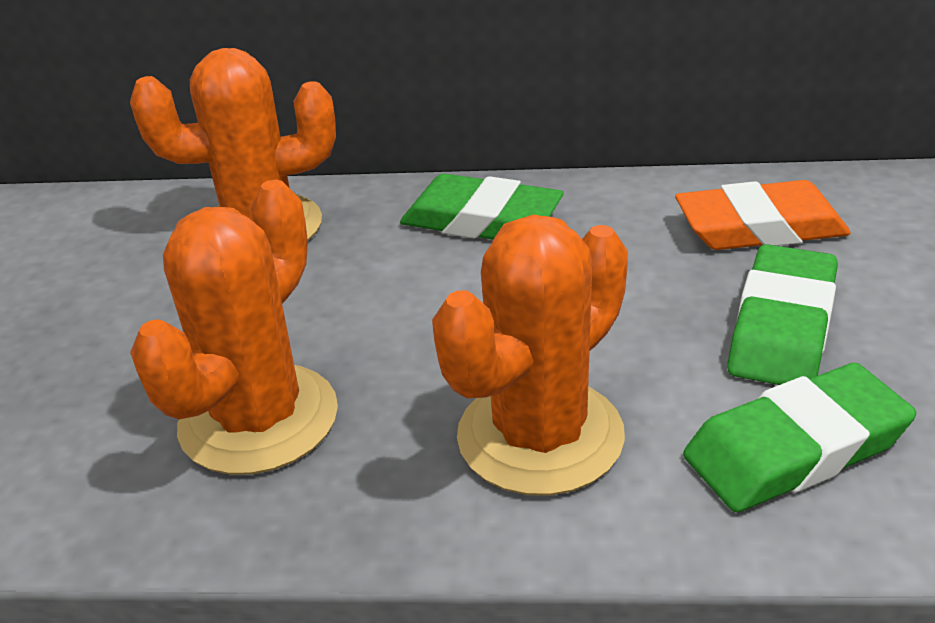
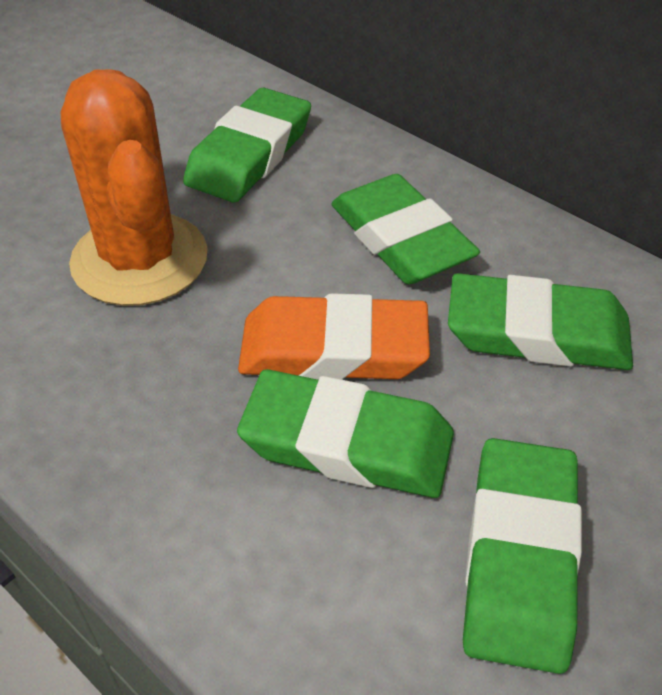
green eraser: 3 -> 5
orange cactus: 3 -> 1

